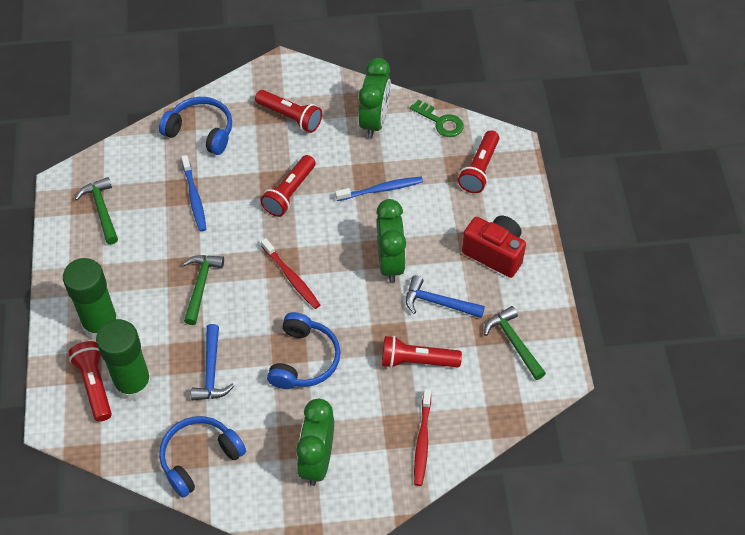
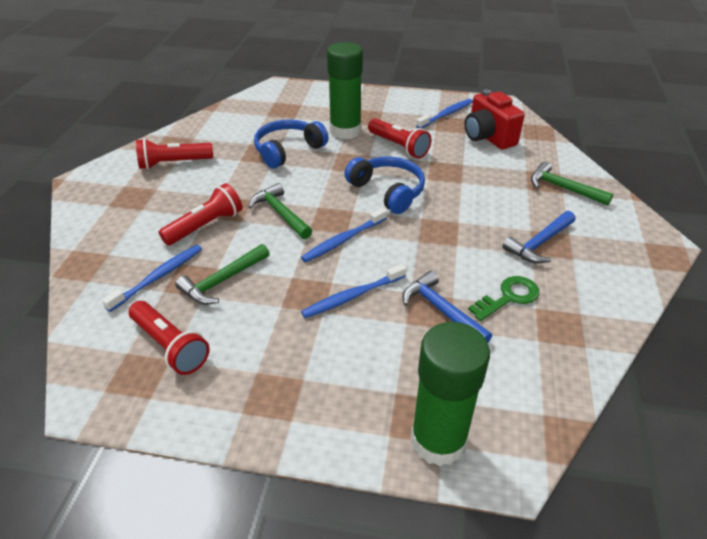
blue headphones: 3 -> 2
blue toothbrush: 2 -> 4
green clock: 3 -> 0
red flashlight: 5 -> 4
red toothbrush: 2 -> 0

